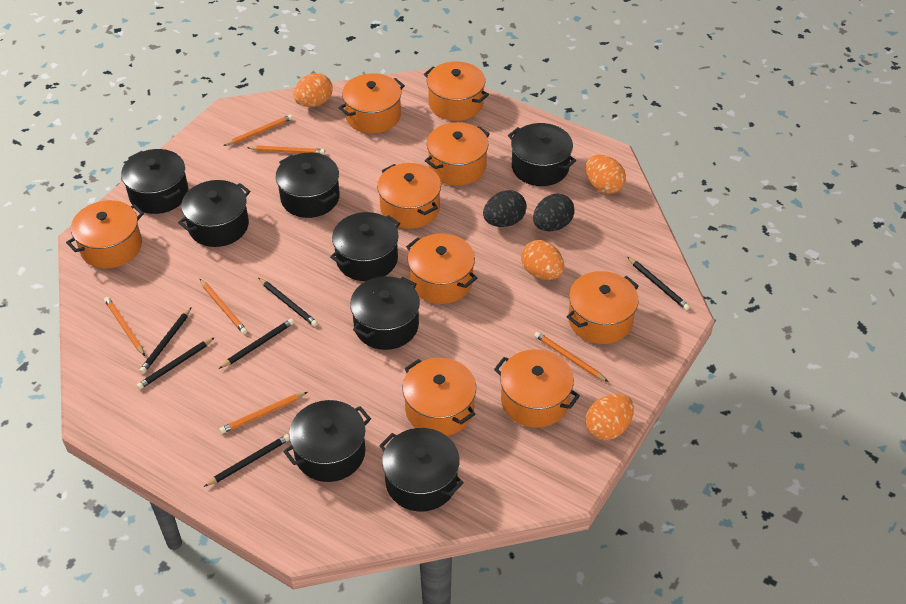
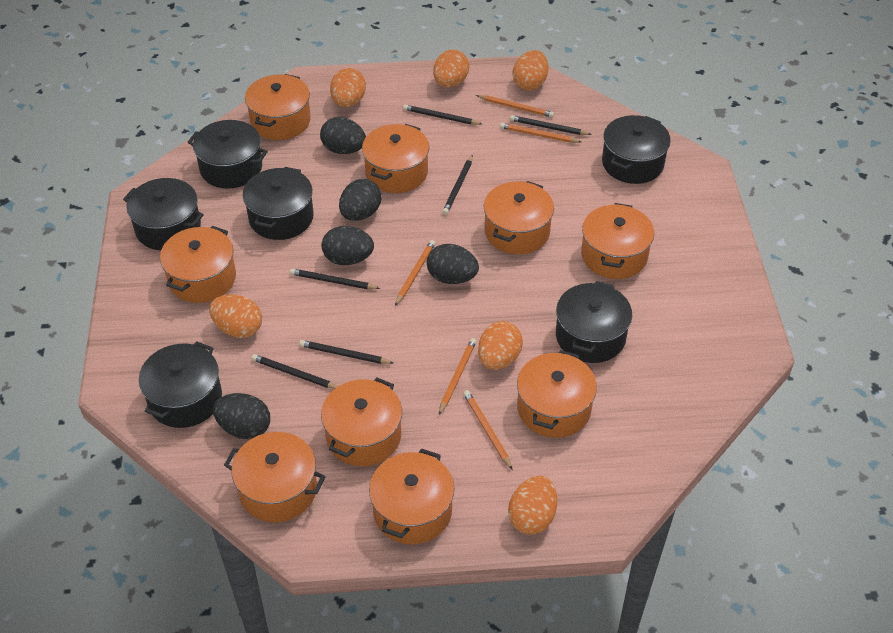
black egg: 2 -> 5
black pot: 8 -> 6
orange egg: 4 -> 6
orange pencil: 6 -> 5

